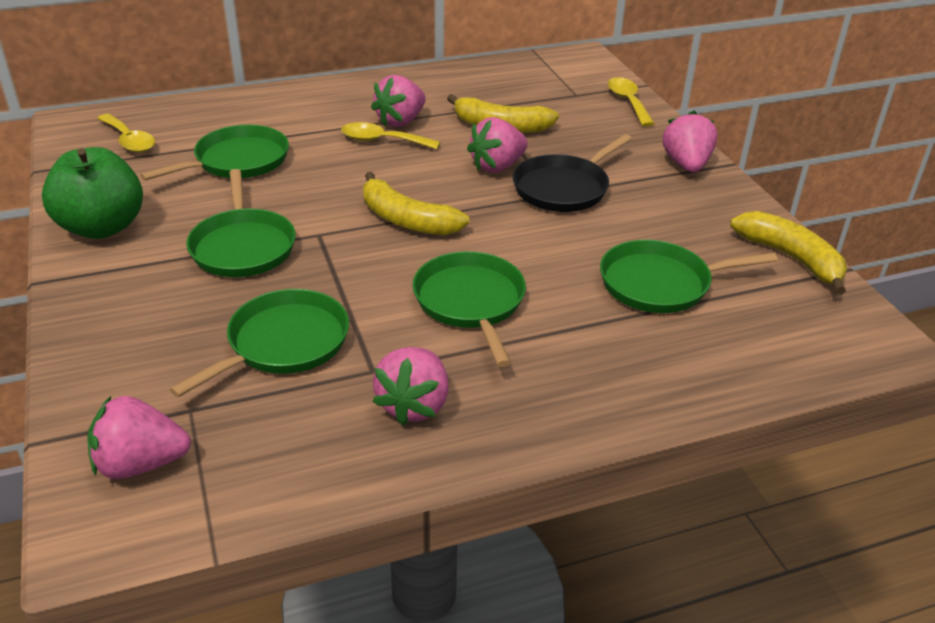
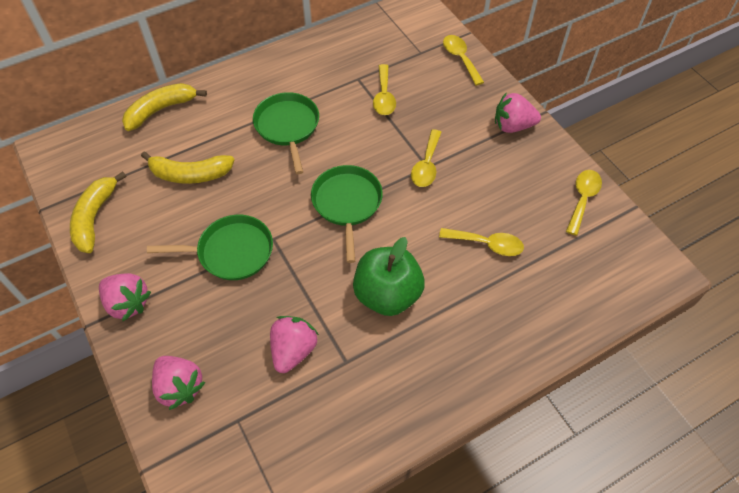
black pan: 1 -> 0
green pan: 5 -> 3
pink strawberry: 5 -> 4
yellow spoon: 3 -> 5

